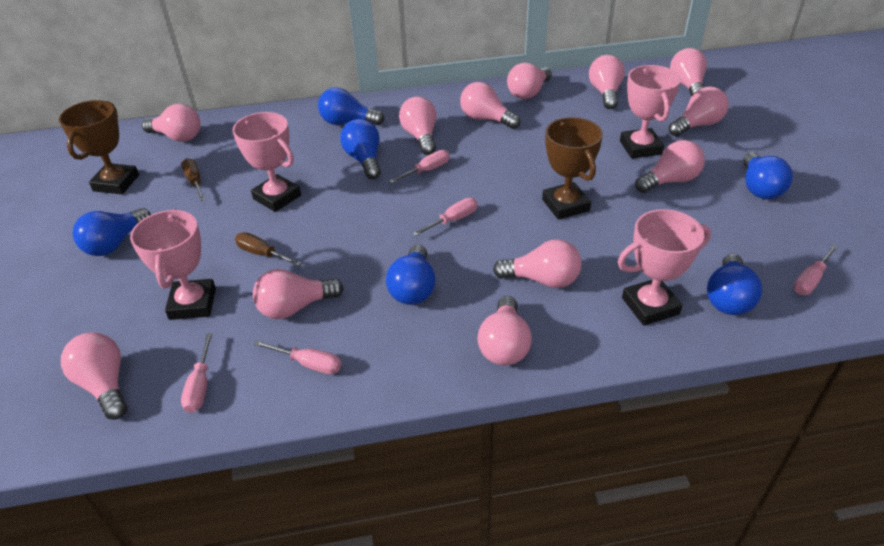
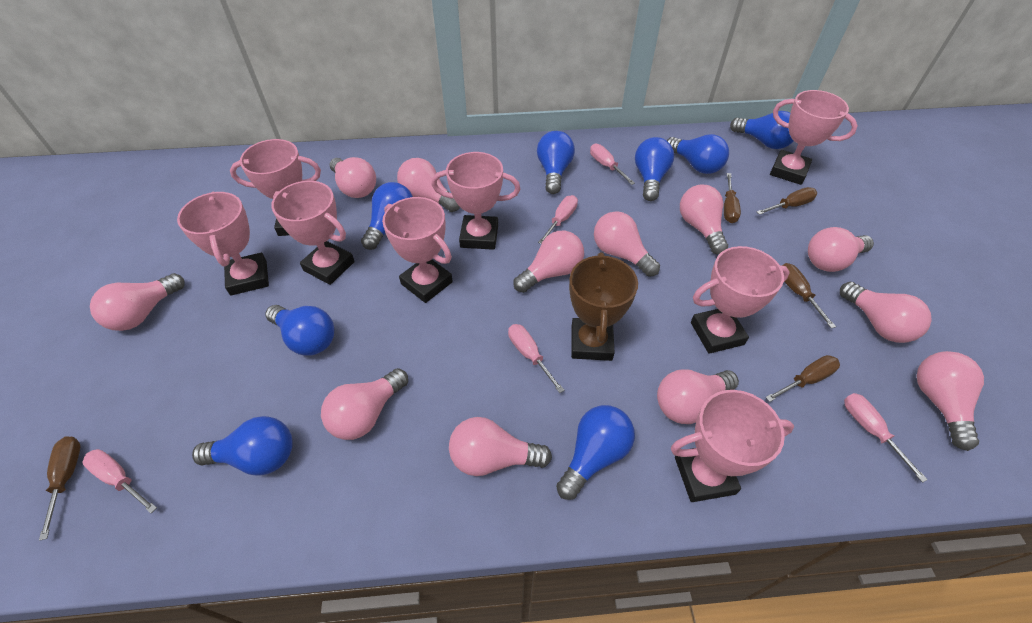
blue light bulb: 6 -> 8
brown screwdriver: 2 -> 5
brown trophy: 2 -> 1
pink trophy: 4 -> 8

